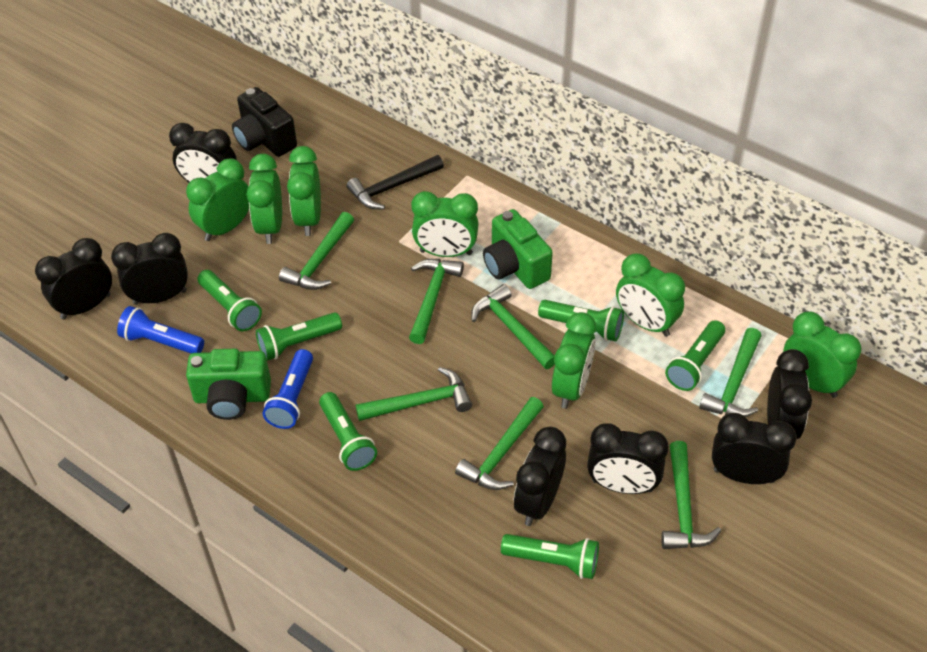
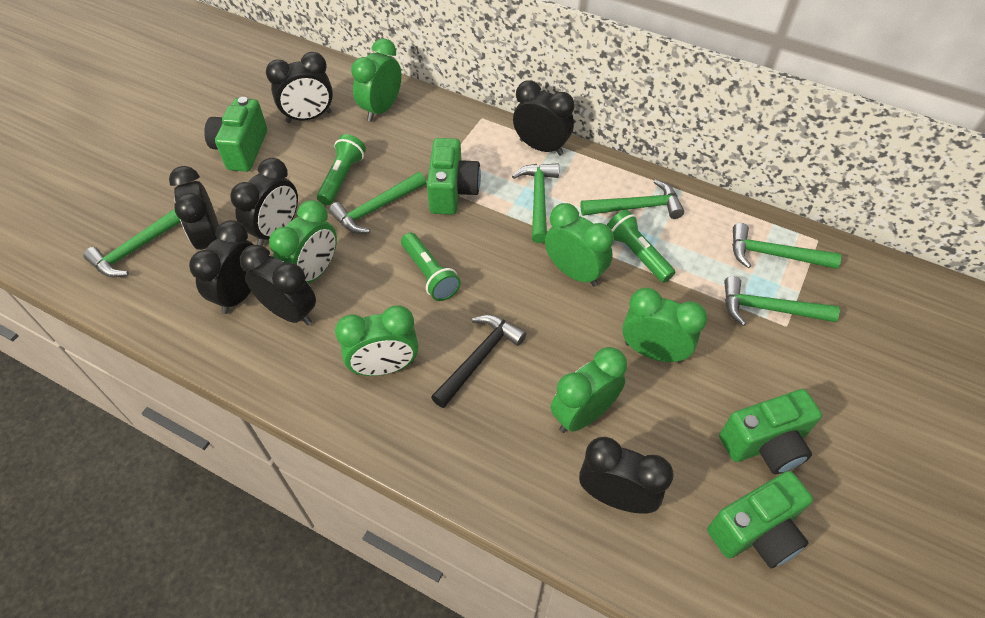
black camera: 1 -> 0
blue flashlight: 2 -> 0
green camera: 2 -> 4
green clock: 7 -> 6
green flashlight: 6 -> 3
green hammer: 7 -> 6

